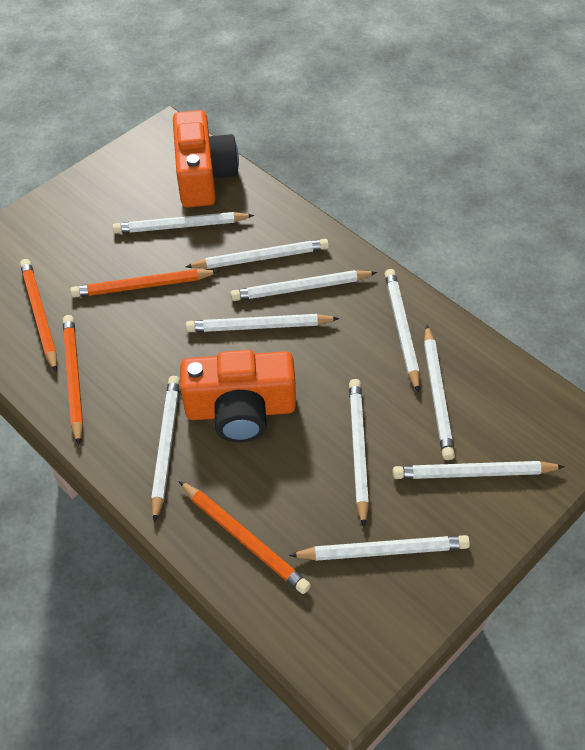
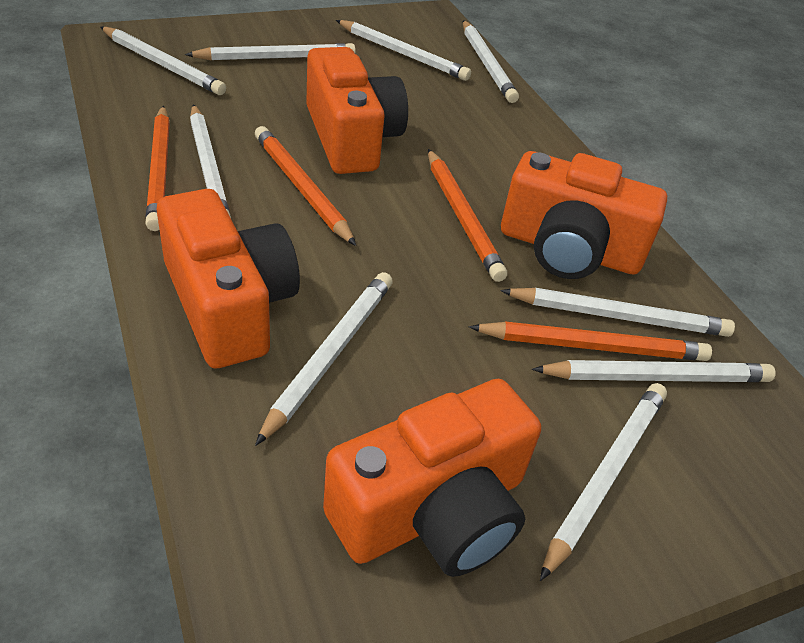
orange camera: 2 -> 4
white pencil: 10 -> 9

